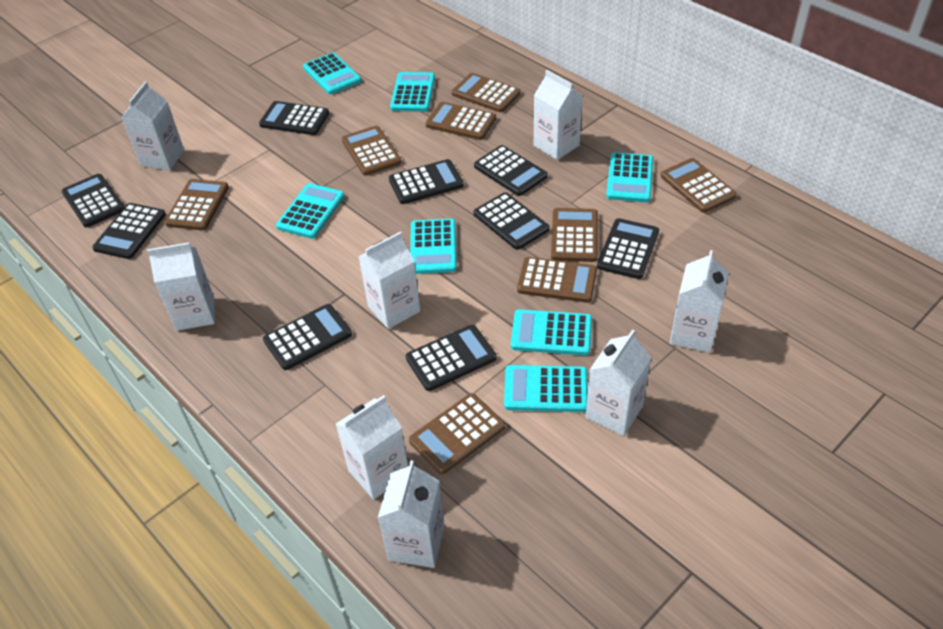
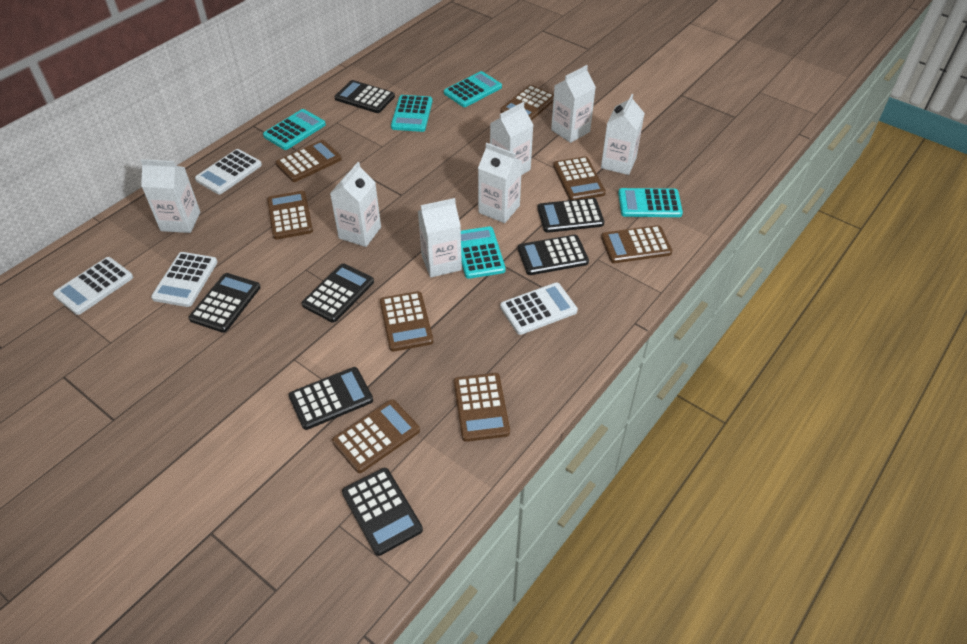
black calculator: 9 -> 7
turquoise calculator: 7 -> 5
white calculator: 0 -> 4
white carton: 8 -> 7

